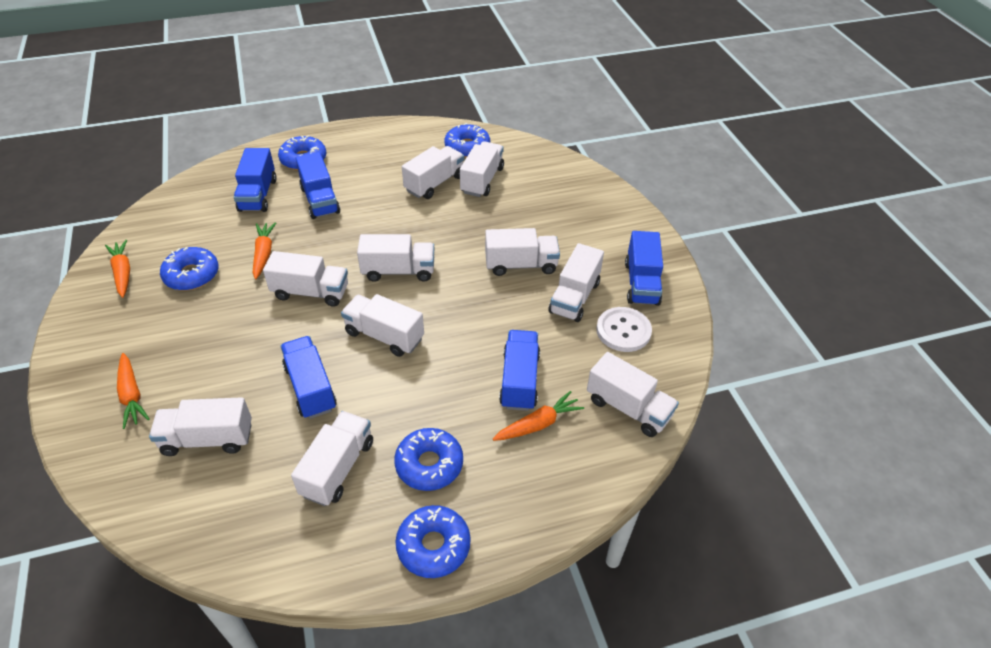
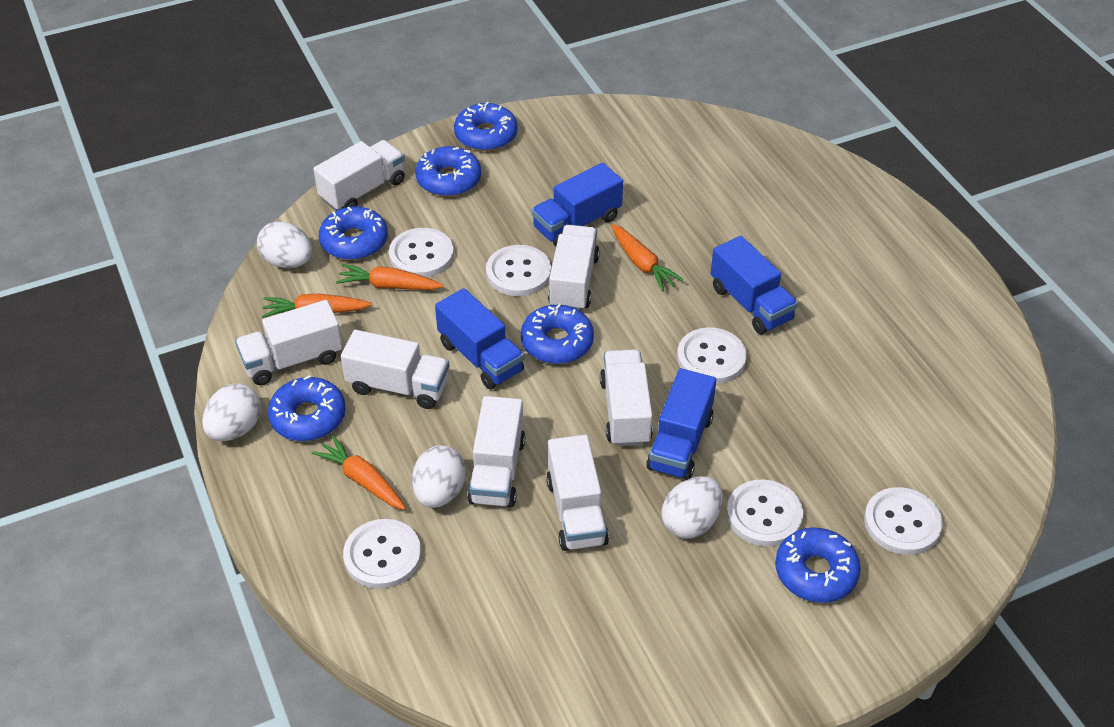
blue donut: 5 -> 6
blue truck: 5 -> 4
white button: 1 -> 6
white egg: 0 -> 4
white truck: 10 -> 7

